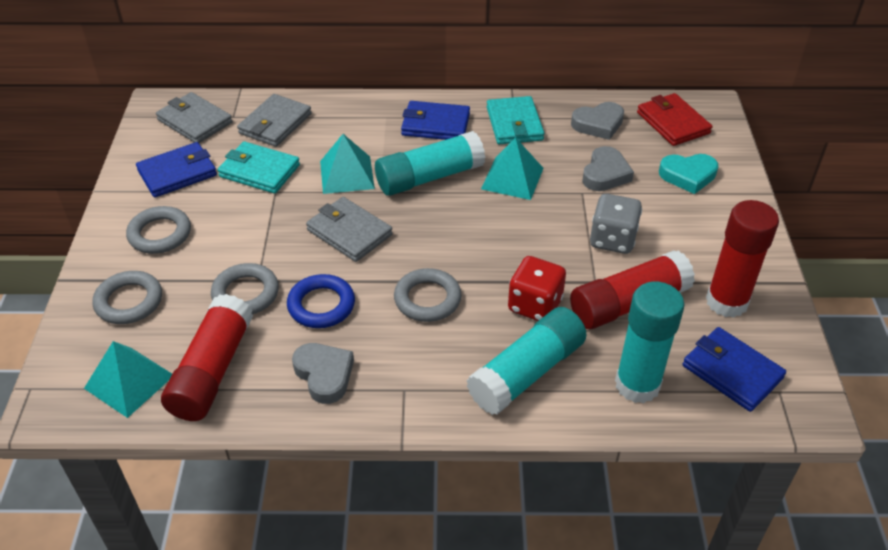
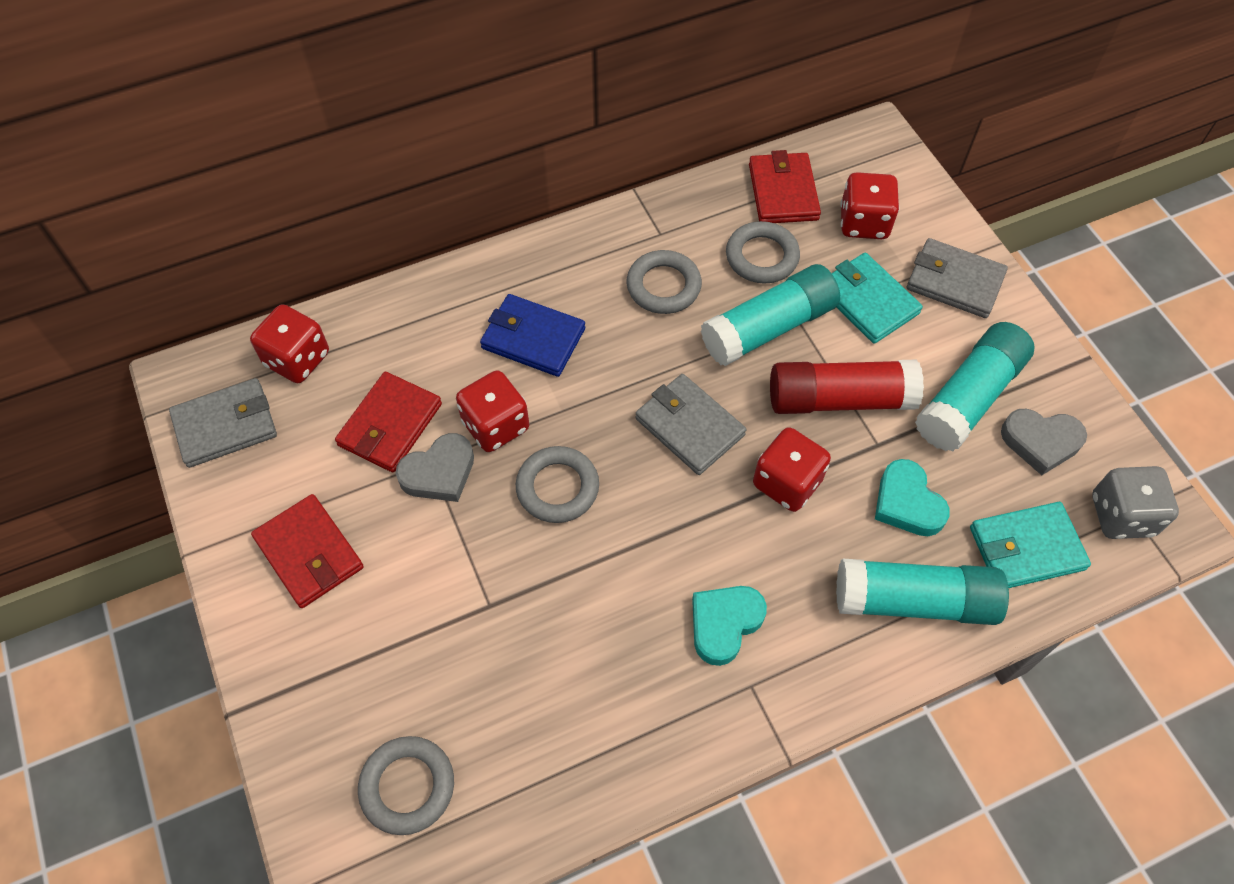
blue ring: 1 -> 0
blue wallet: 3 -> 1
grey heart: 3 -> 2
red dice: 1 -> 4
red glue stick: 3 -> 1
red wallet: 1 -> 3
turquoise heart: 1 -> 2
turquoise pyramid: 3 -> 0

